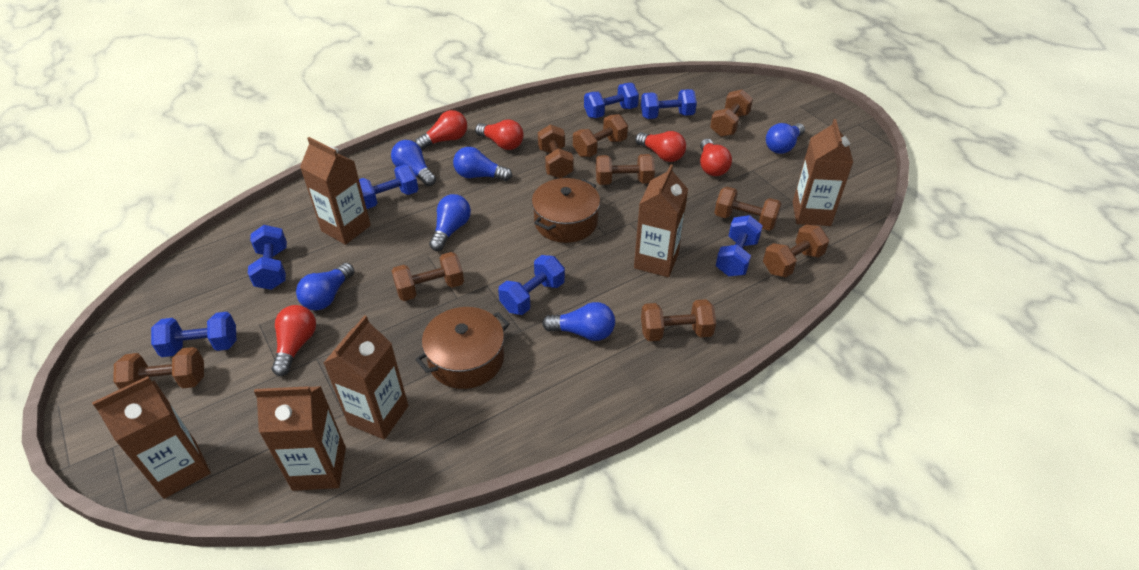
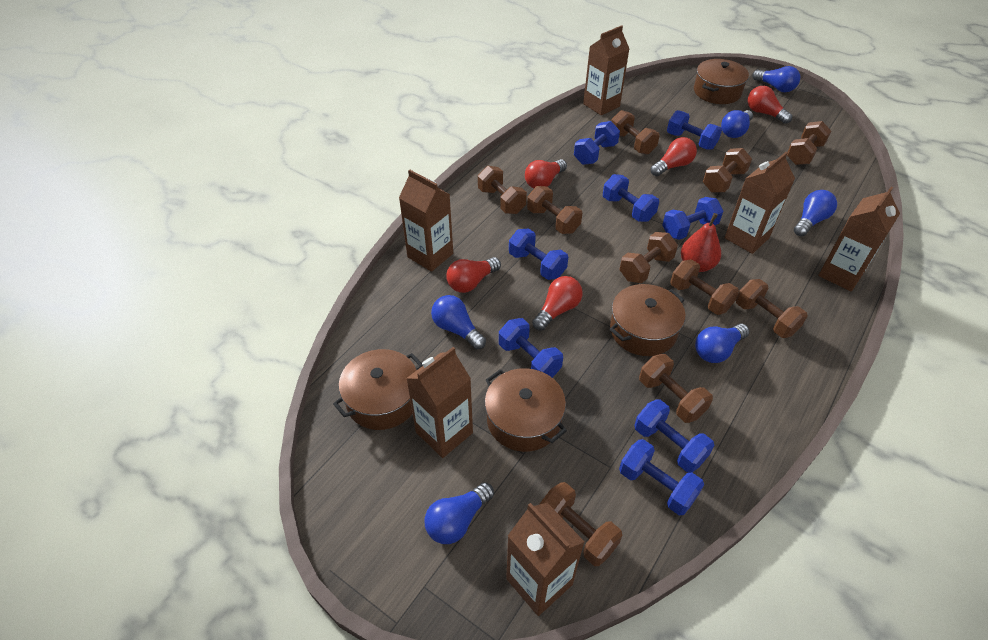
blue dumbbell: 7 -> 8
brown dumbbell: 9 -> 10
brown pot: 2 -> 4
red pear: 0 -> 1

